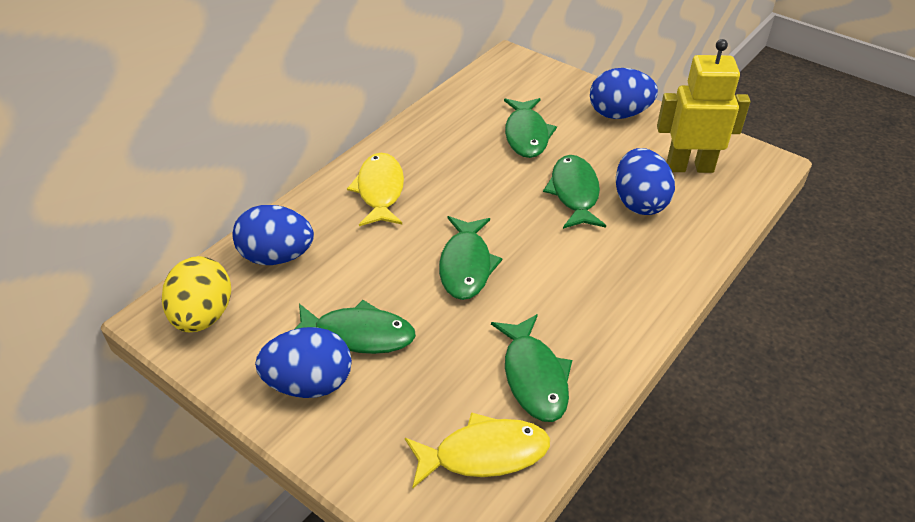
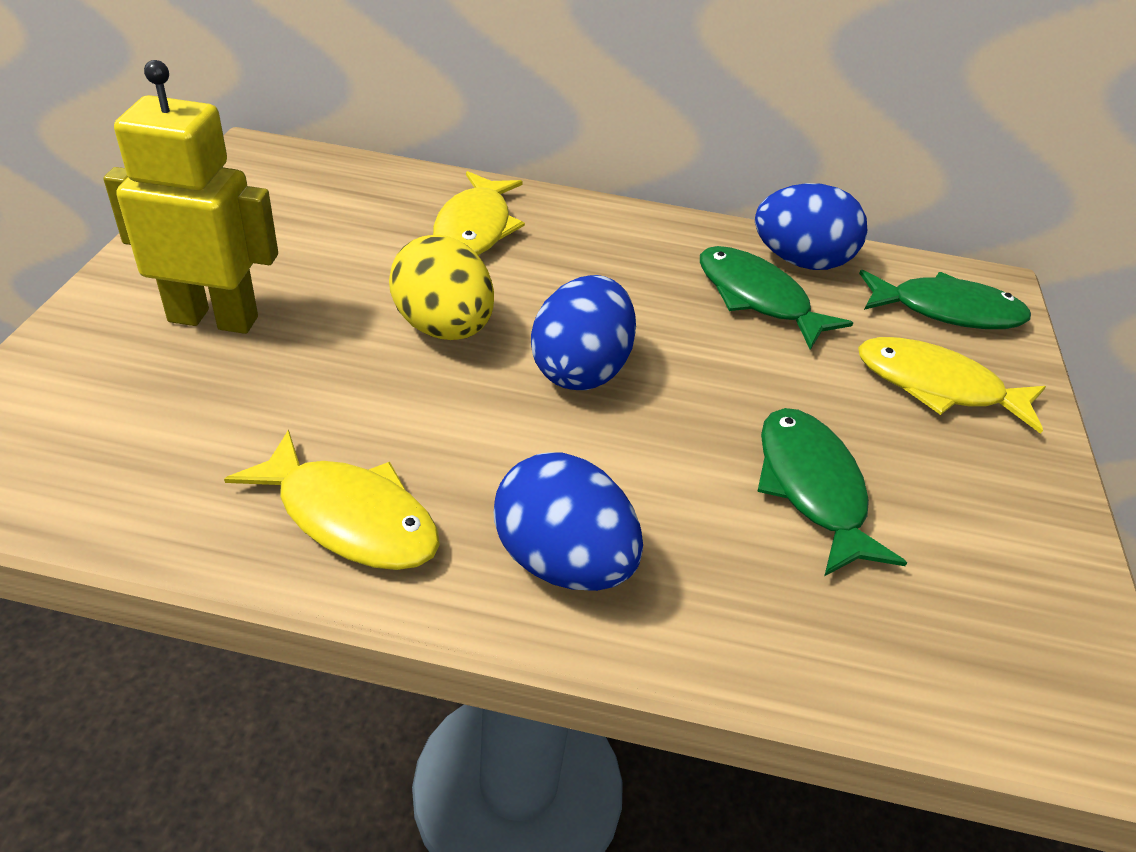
blue egg: 4 -> 3
green fish: 5 -> 3
yellow fish: 2 -> 3

